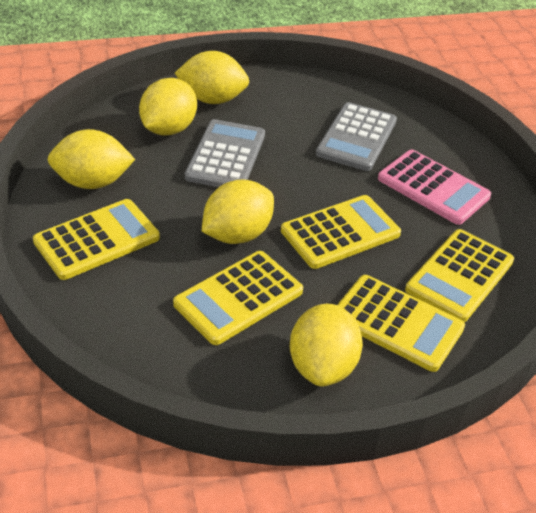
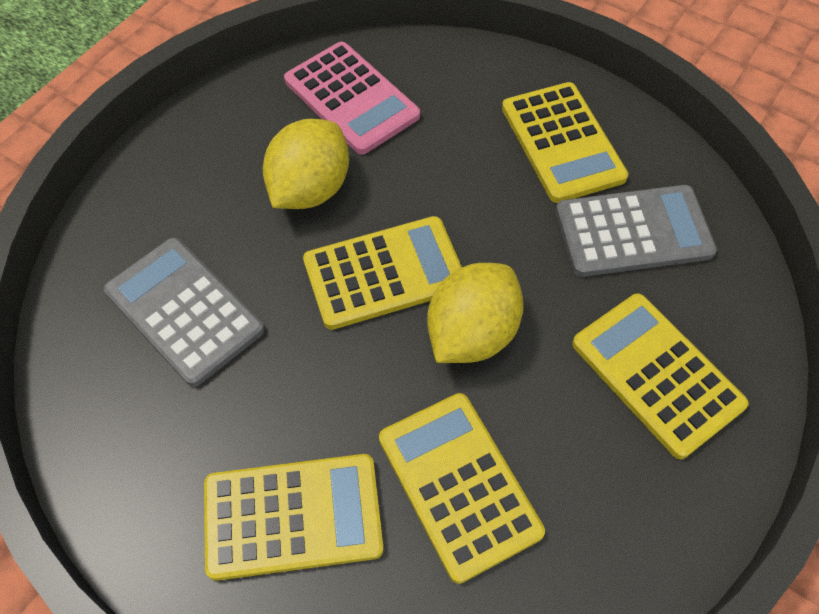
yellow lemon: 5 -> 2

